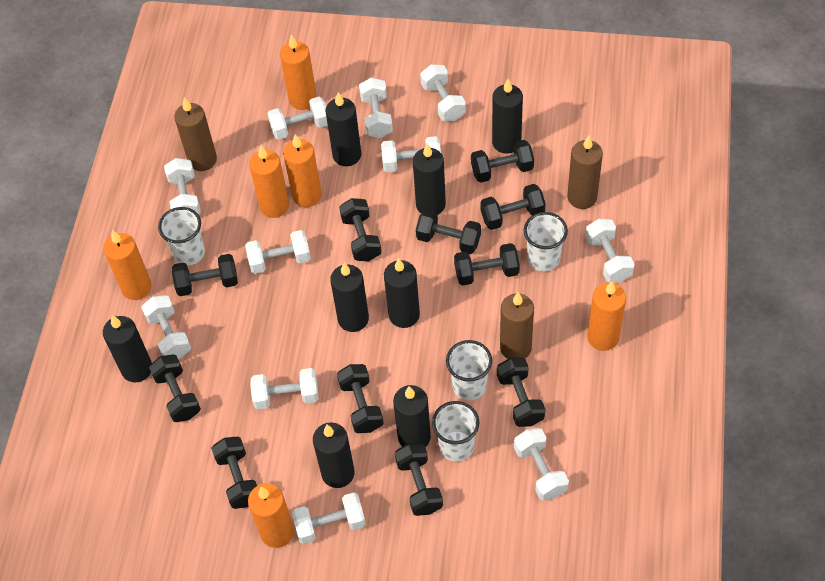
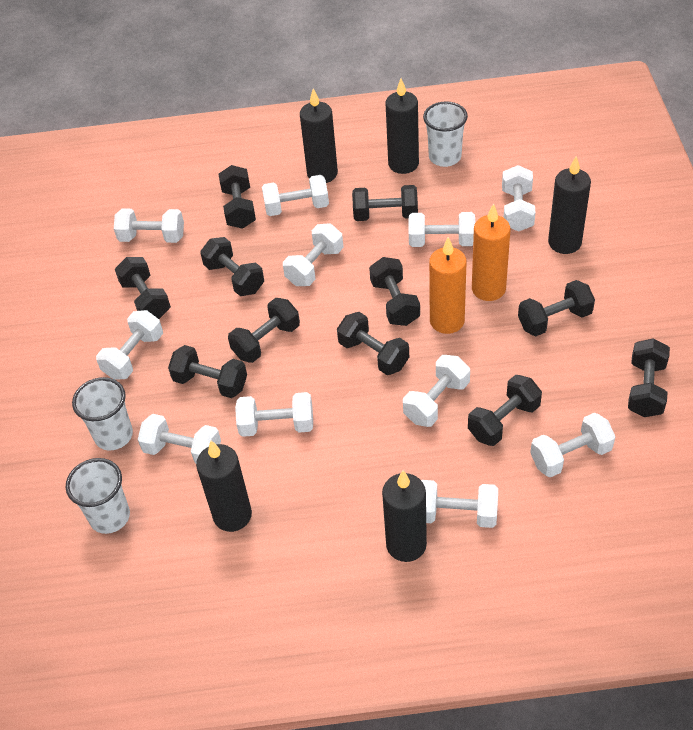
black candle: 8 -> 5
brown candle: 3 -> 0
orange candle: 6 -> 2
white cup: 4 -> 3

